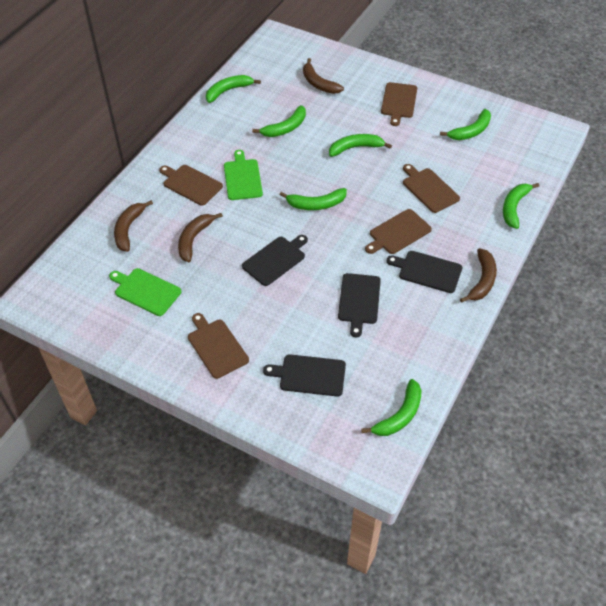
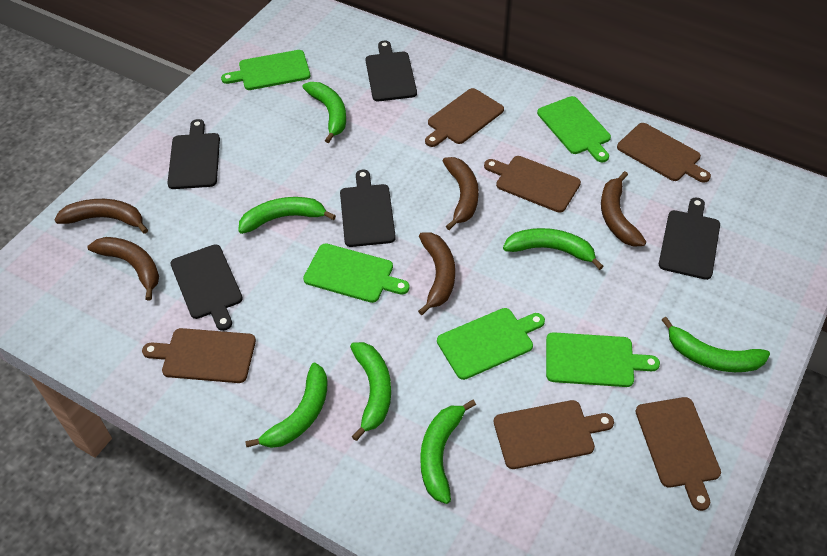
black cutting board: 4 -> 5
brown banana: 4 -> 5
brown cutting board: 5 -> 6
green cutting board: 2 -> 5

